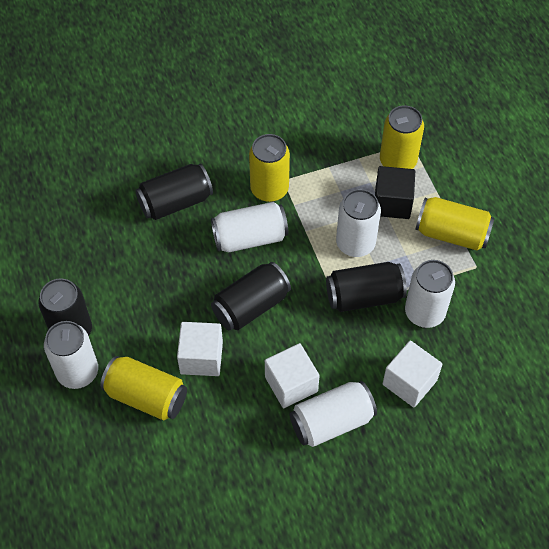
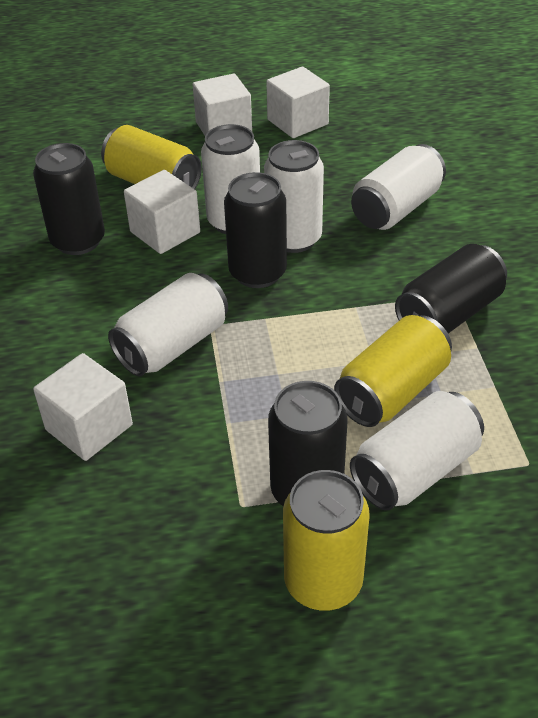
black cube: 1 -> 0
white cube: 3 -> 4
yellow can: 4 -> 3

